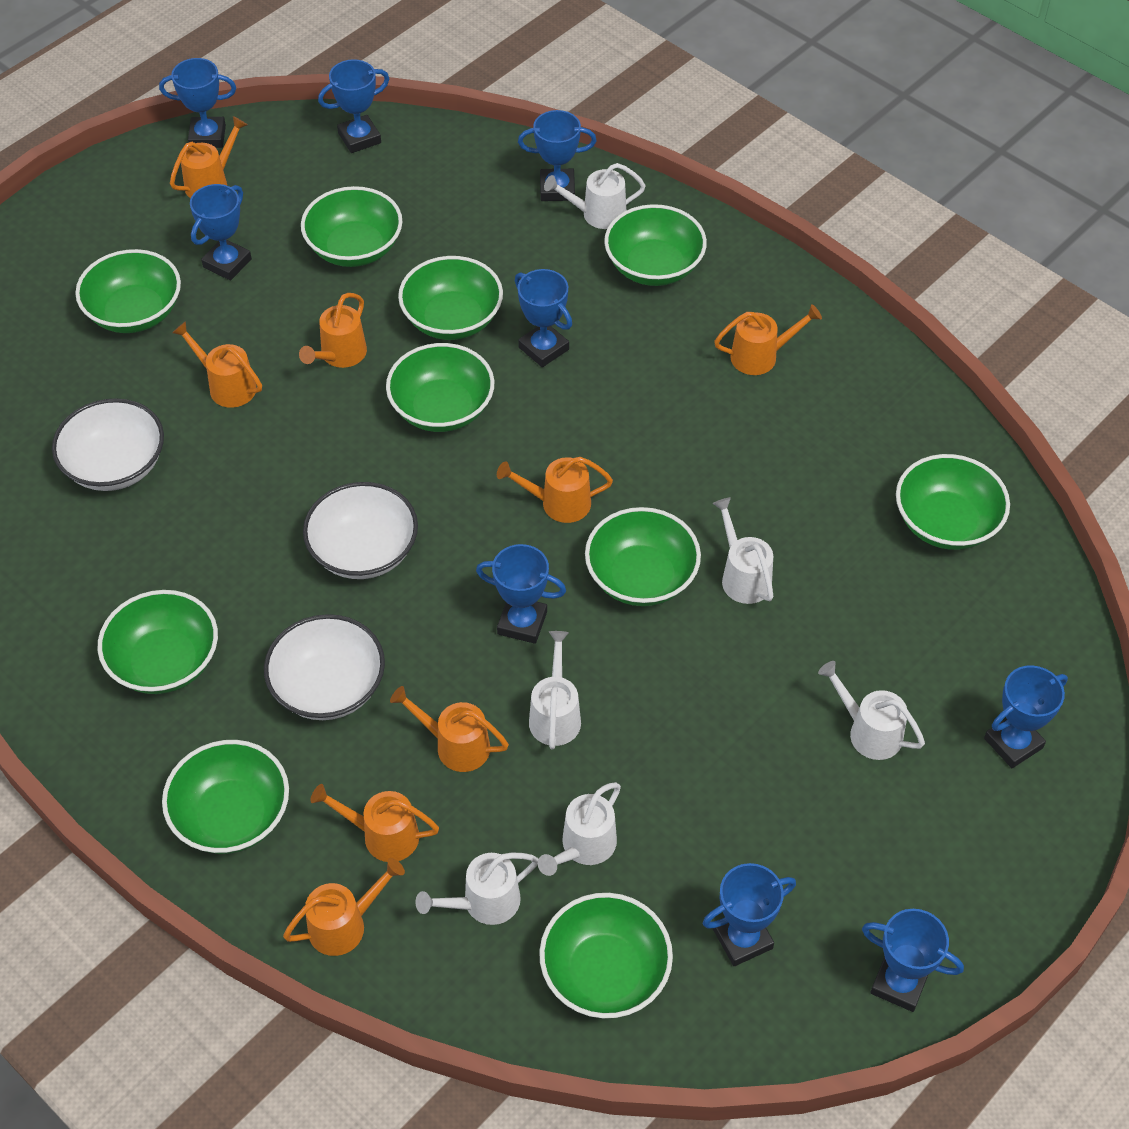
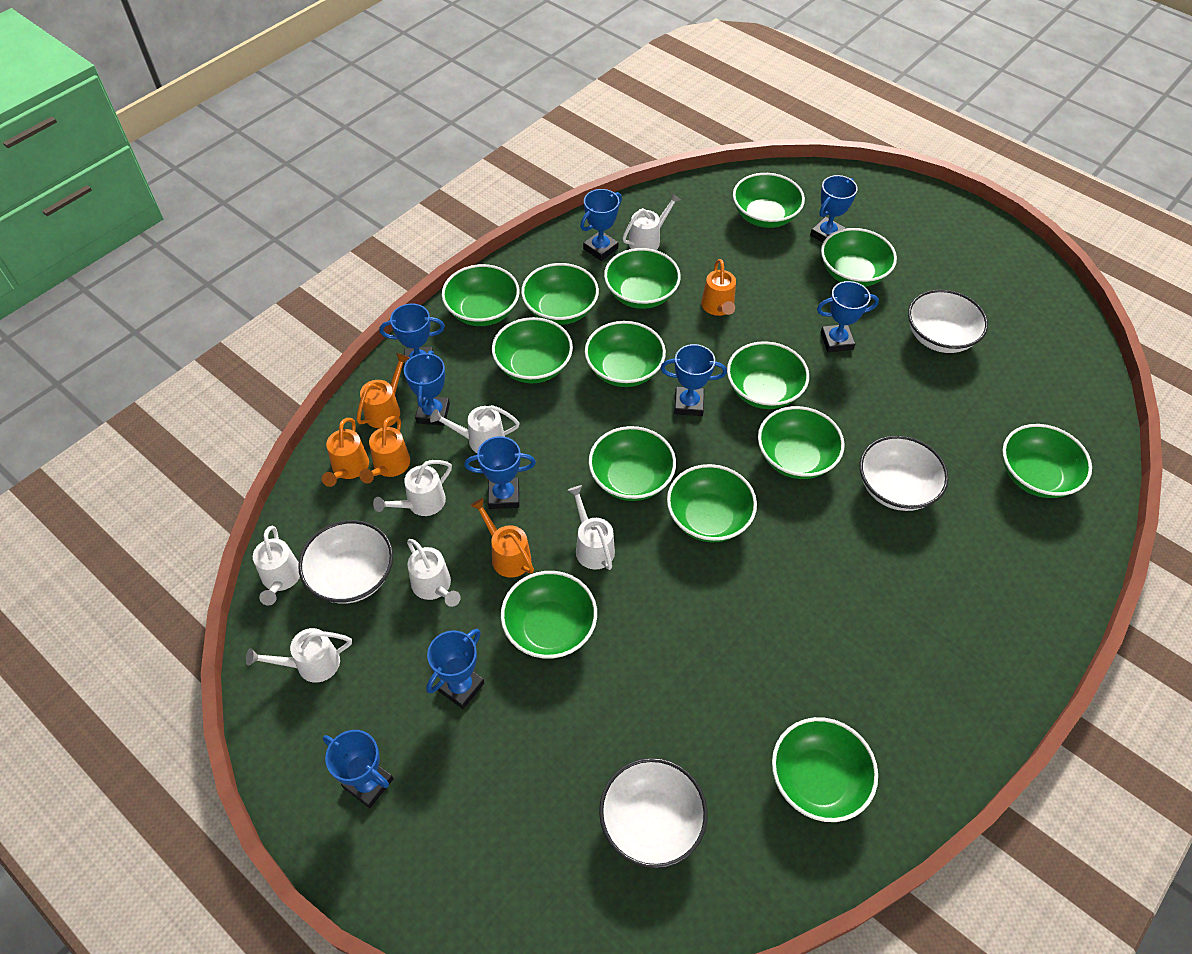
green bowl: 10 -> 14
orange watering can: 8 -> 5
white bowl: 3 -> 4
white watering can: 6 -> 7

